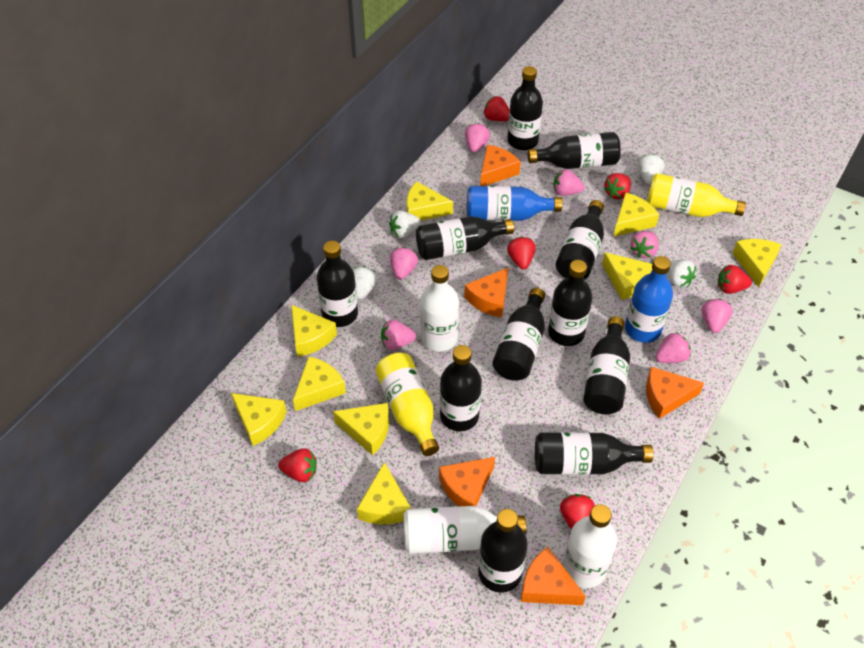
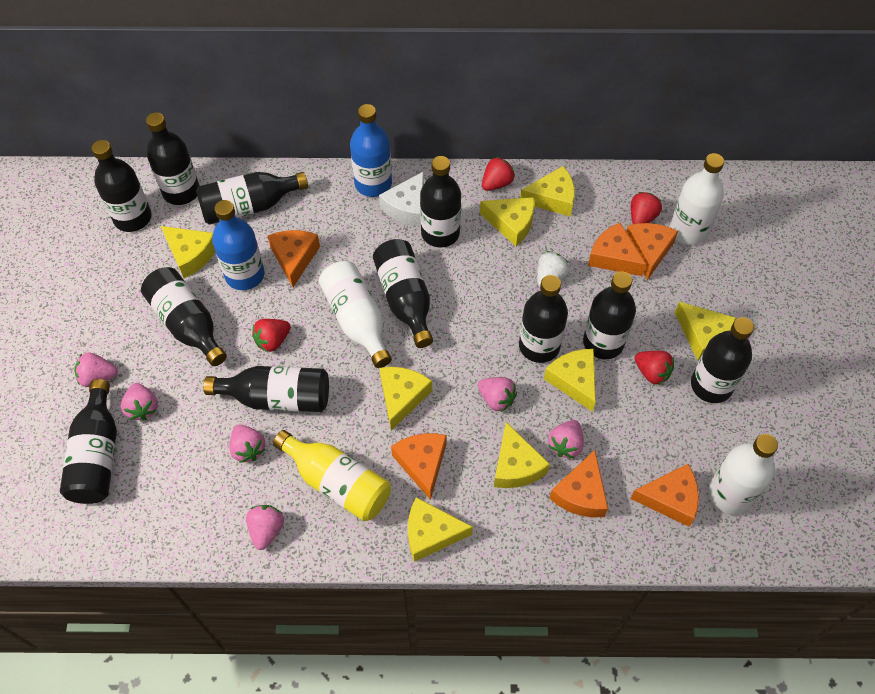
orange cheese: 5 -> 6
pink strawberry: 7 -> 6
red strawberry: 6 -> 4
white cheese: 0 -> 1
white strawberry: 4 -> 1
yellow bottle: 2 -> 1
yellow cheese: 9 -> 8

